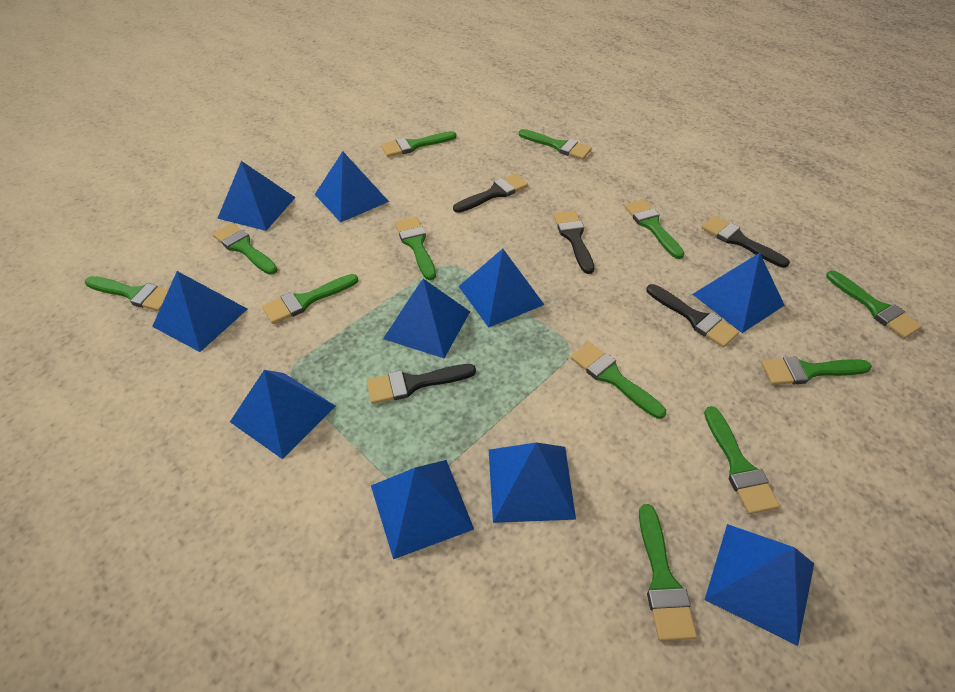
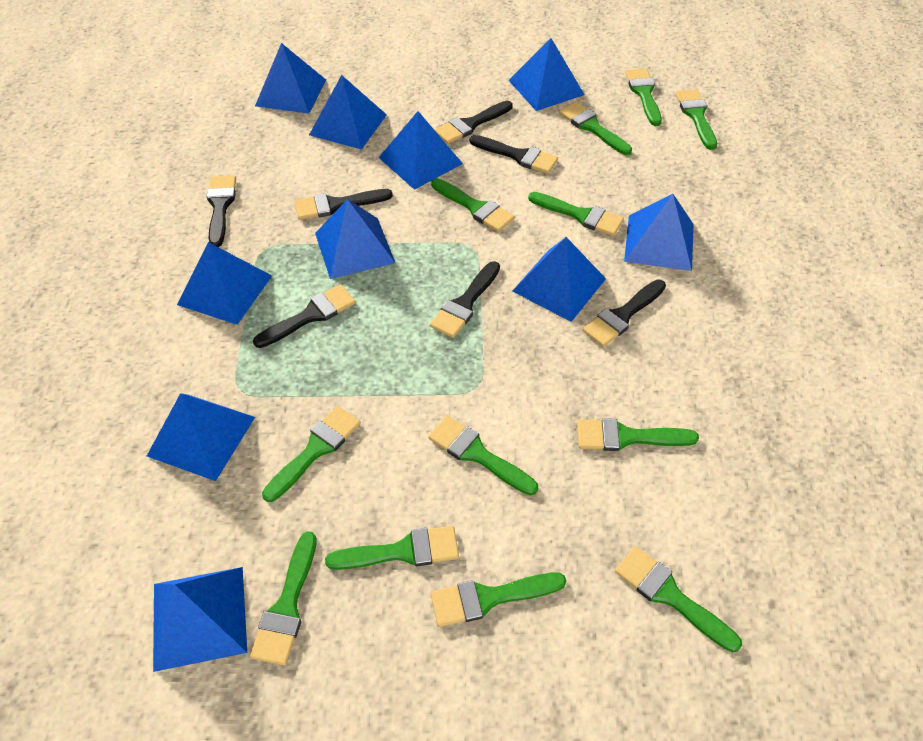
black brush: 5 -> 7

